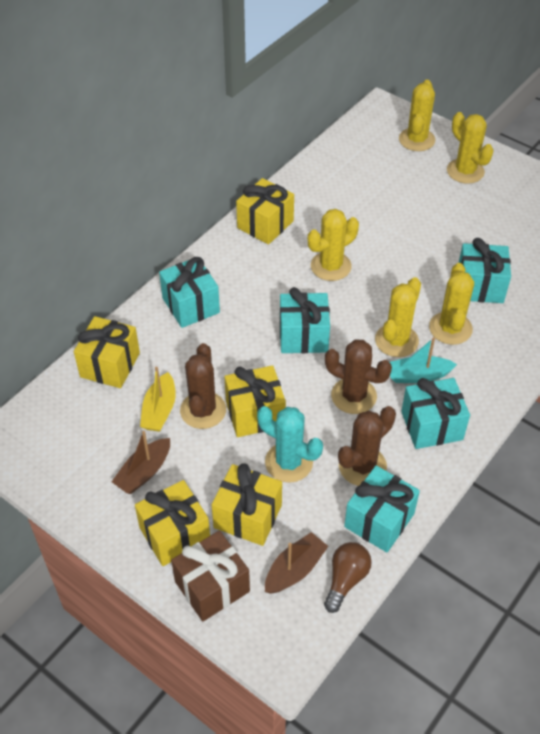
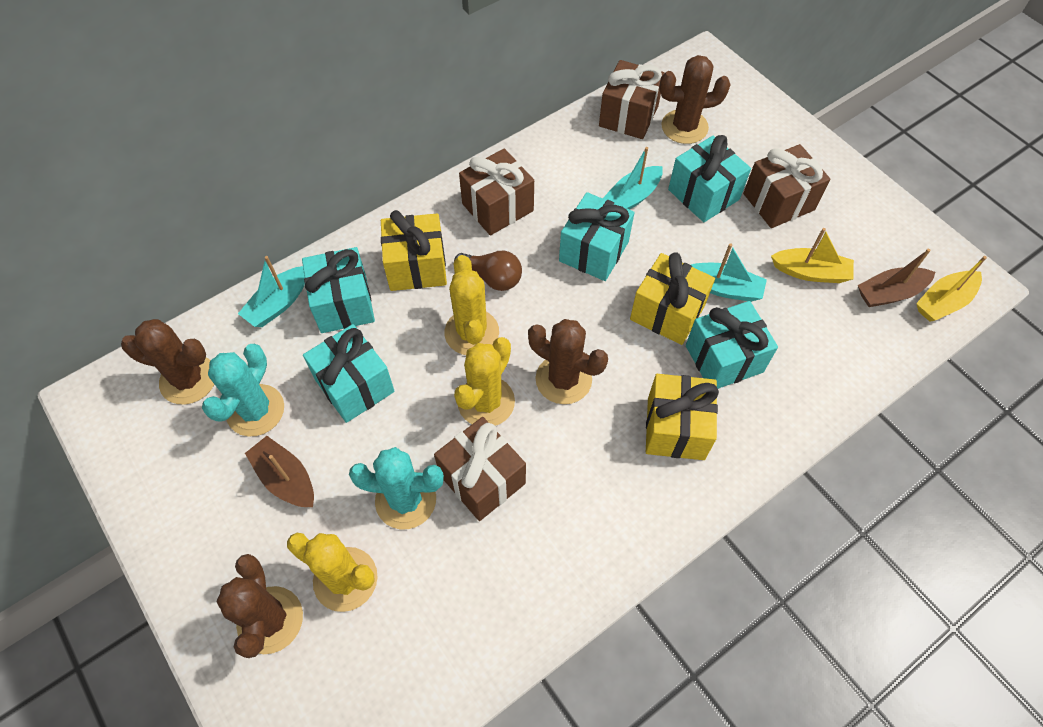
brown cactus: 3 -> 4
brown gift: 1 -> 4
turquoise boat: 1 -> 3
turquoise cactus: 1 -> 2
yellow boat: 1 -> 2
yellow cactus: 5 -> 3
yellow gift: 5 -> 3

